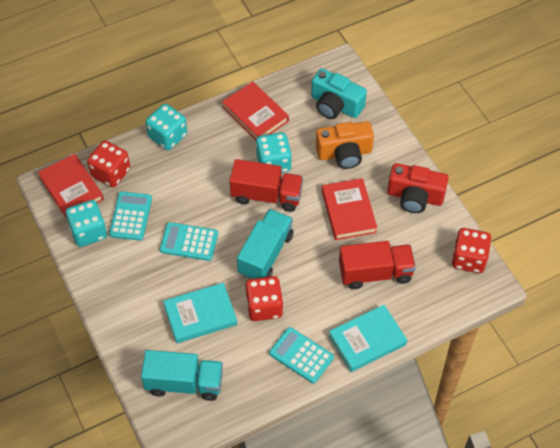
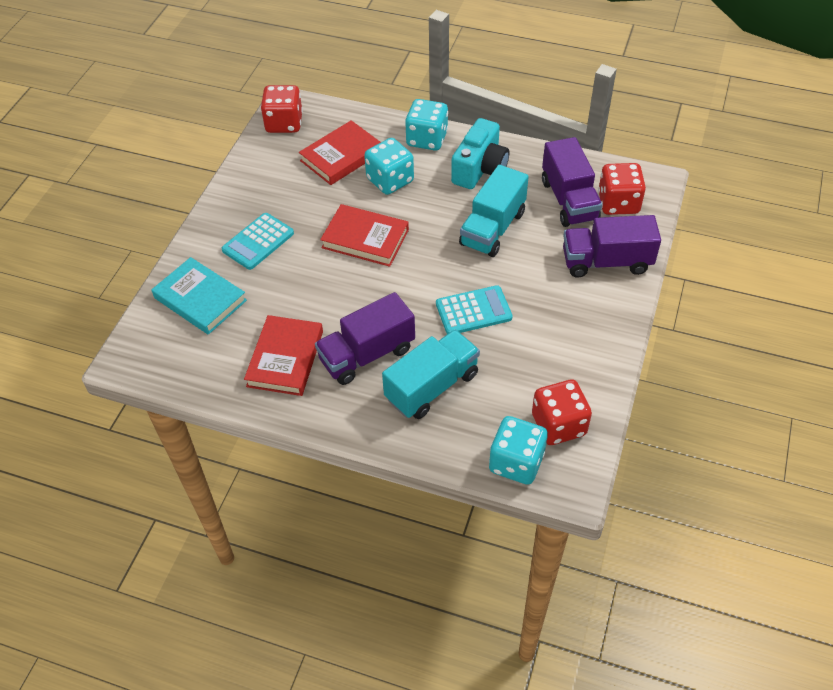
orange camera: 1 -> 0
purple truck: 0 -> 3
red camera: 1 -> 0
red truck: 2 -> 0
turquoise book: 2 -> 1
turquoise calculator: 3 -> 2

